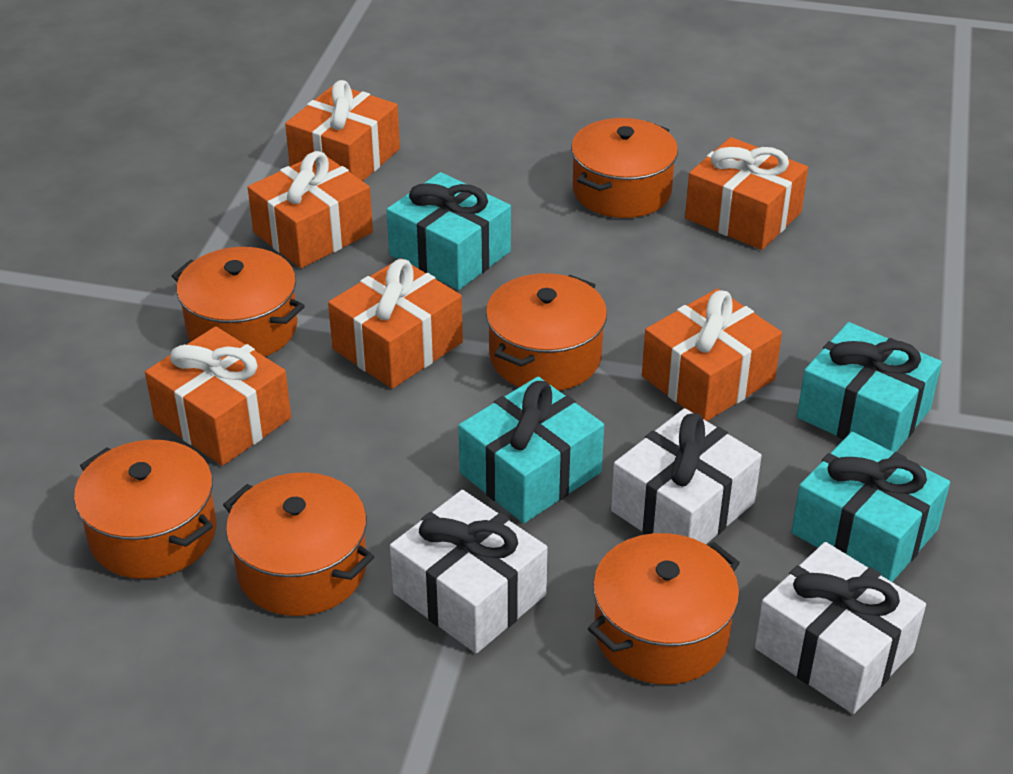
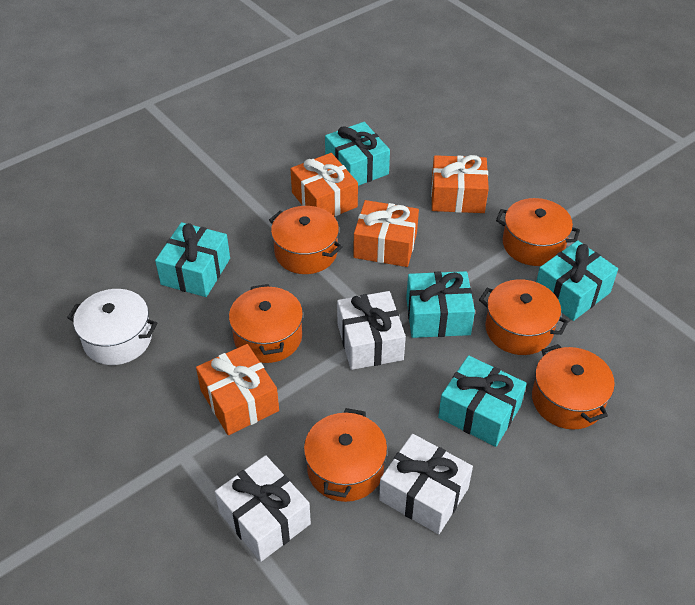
orange gift: 6 -> 4
turquoise gift: 4 -> 5
white pot: 0 -> 1

